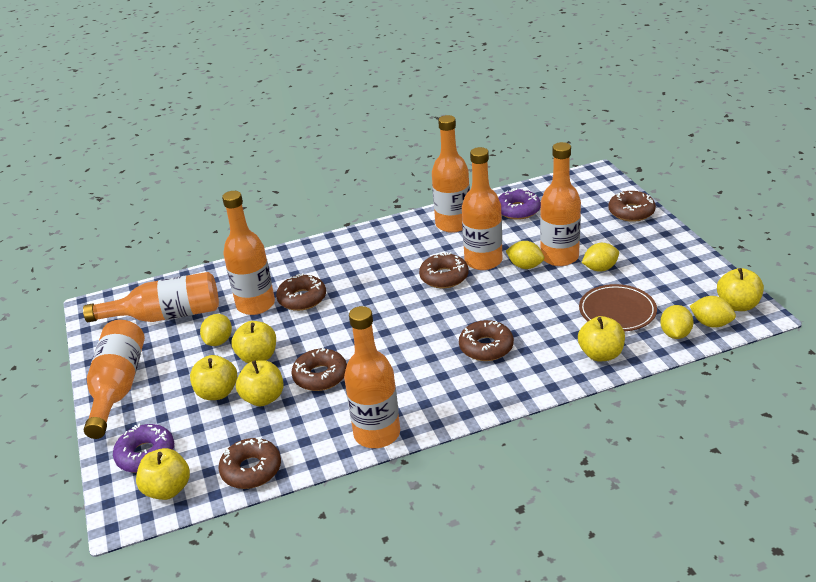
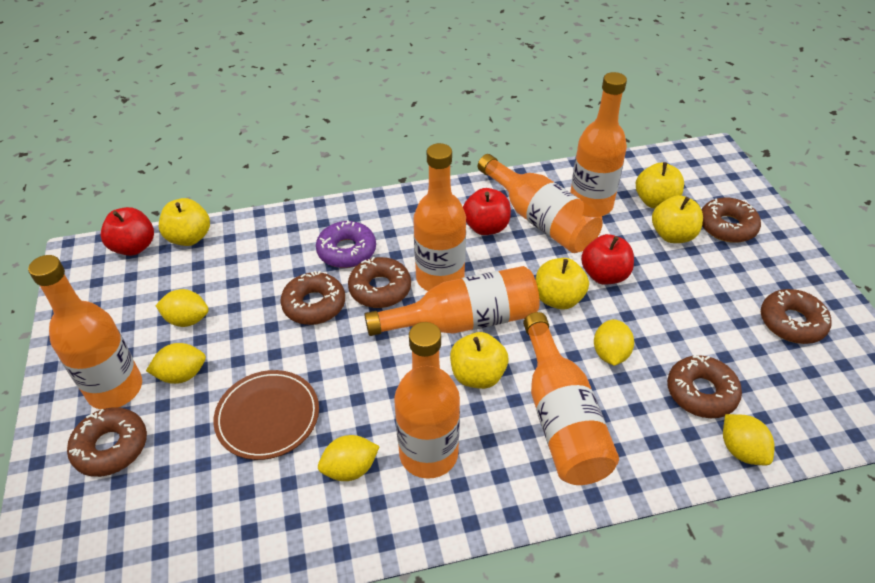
purple donut: 2 -> 1
red apple: 0 -> 3
yellow apple: 6 -> 5

